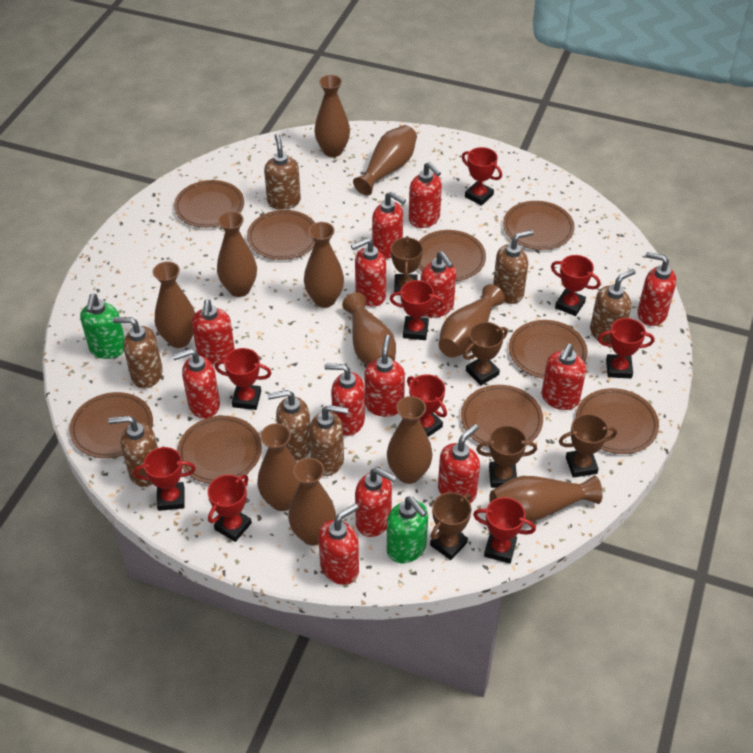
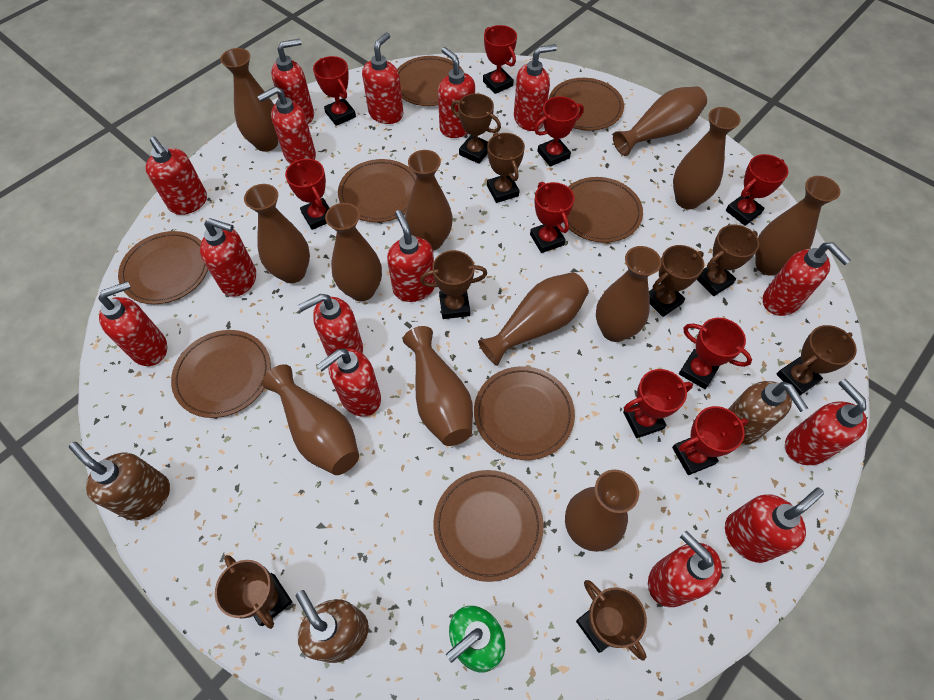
brown plate: 9 -> 8
brown soap dispenser: 7 -> 3
brown trophy: 5 -> 8
brown vase: 11 -> 12
green soap dispenser: 2 -> 1
red soap dispenser: 13 -> 15

